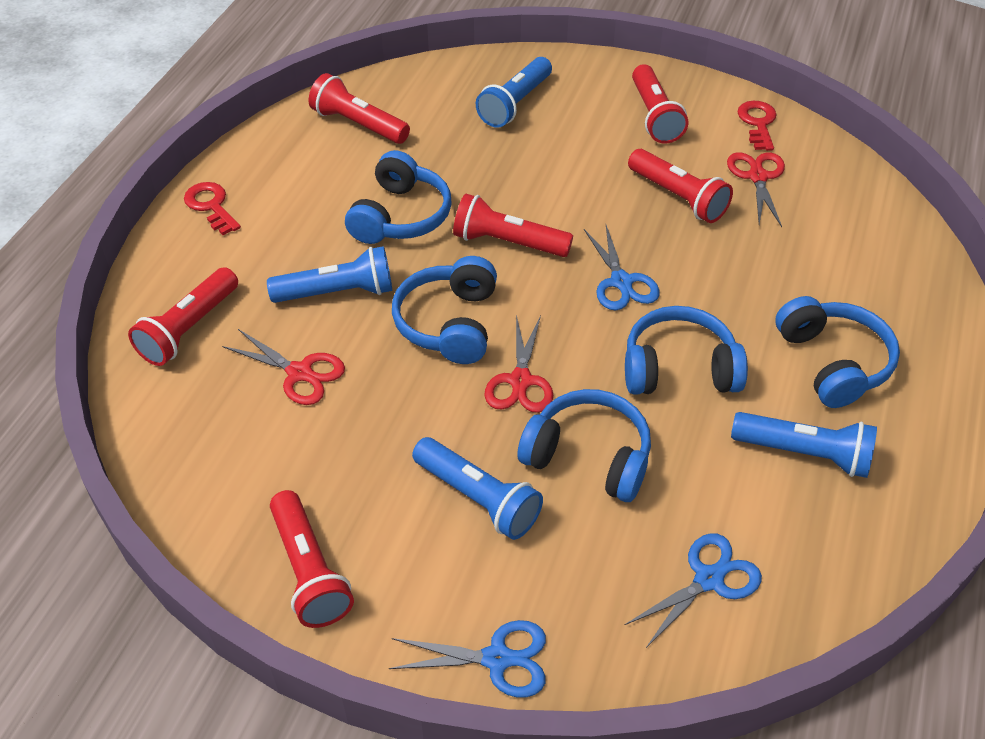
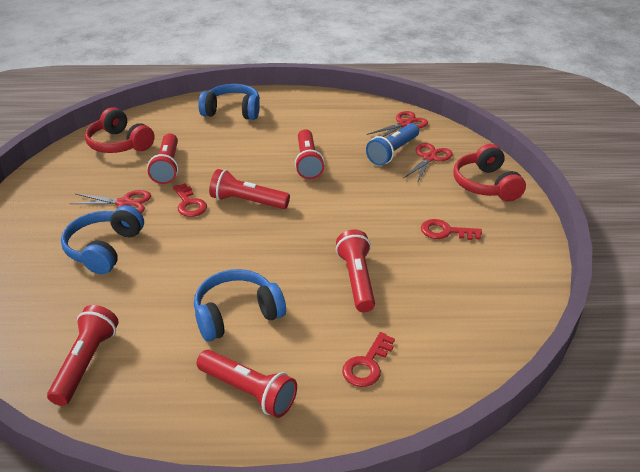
blue flashlight: 4 -> 1
blue headphones: 5 -> 3
blue scissors: 3 -> 0
red headphones: 0 -> 2
red key: 2 -> 3

